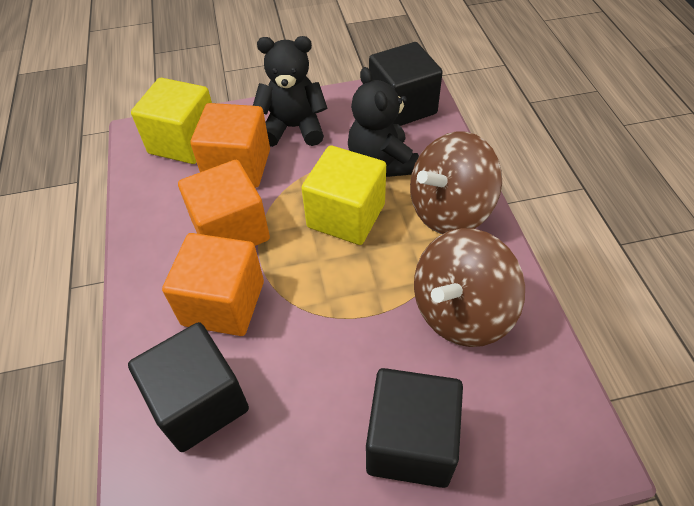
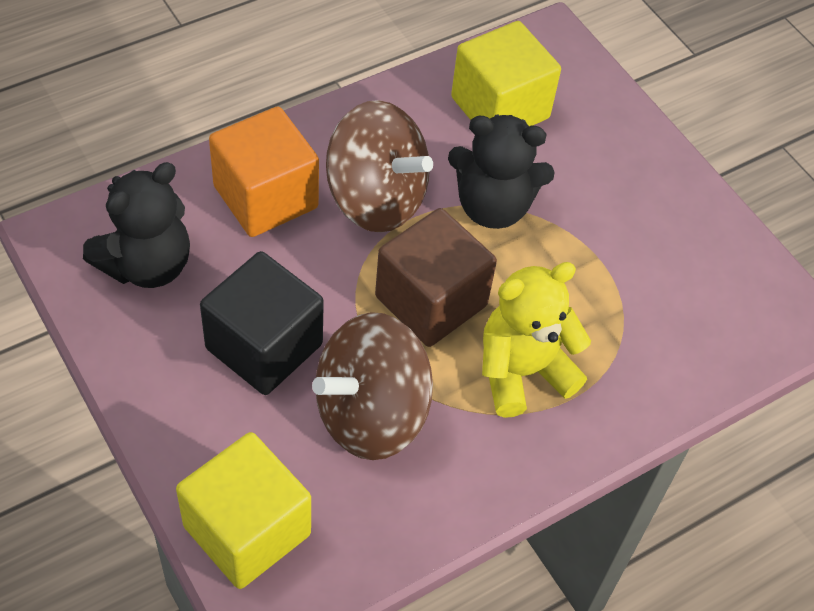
black cube: 3 -> 1
brown cube: 0 -> 1
orange cube: 3 -> 1
yellow teddy bear: 0 -> 1

